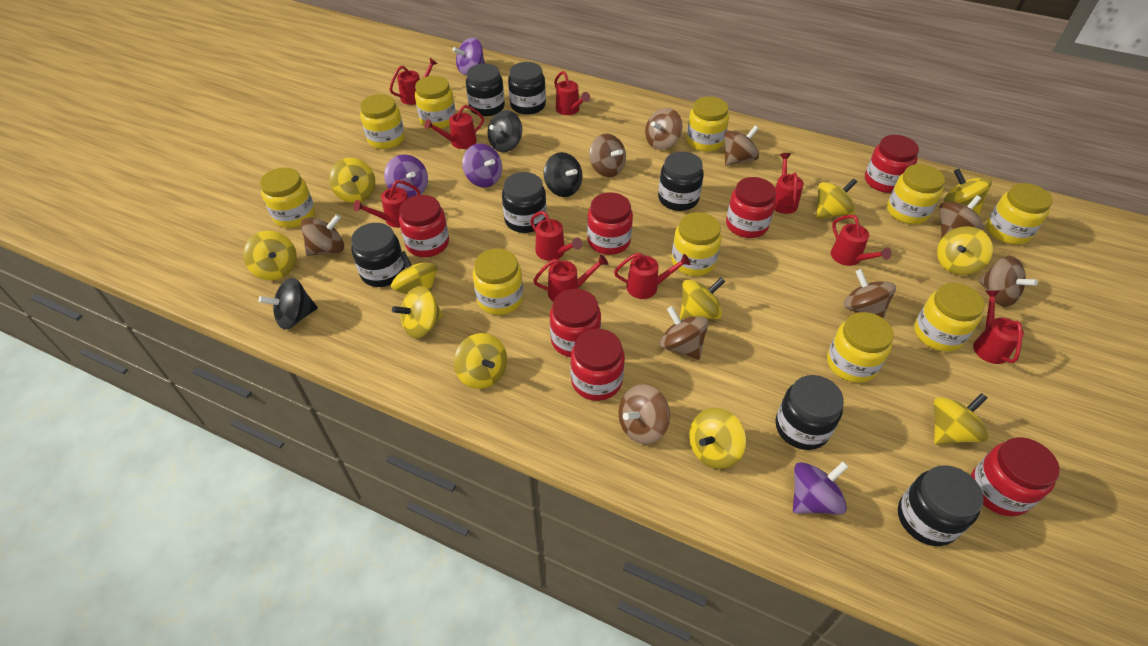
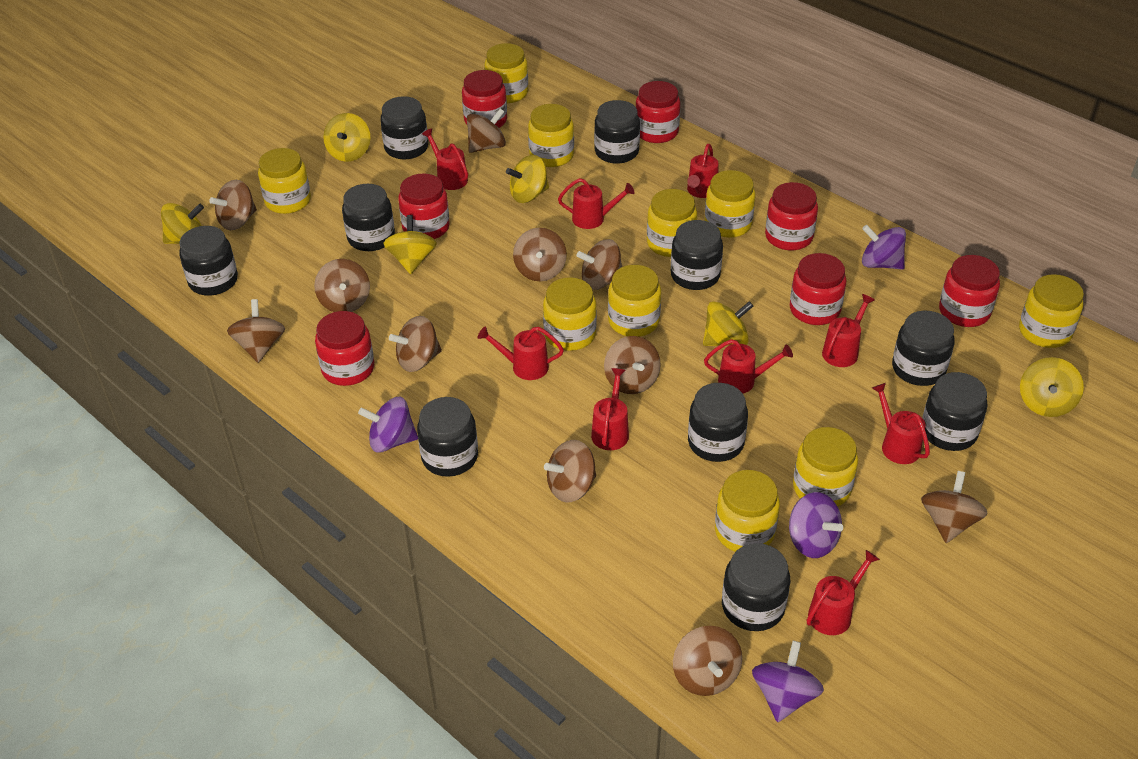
black jar: 7 -> 10
black spinning top: 3 -> 0
brown spinning top: 9 -> 11
red watering can: 10 -> 9
yellow spinning top: 11 -> 6

